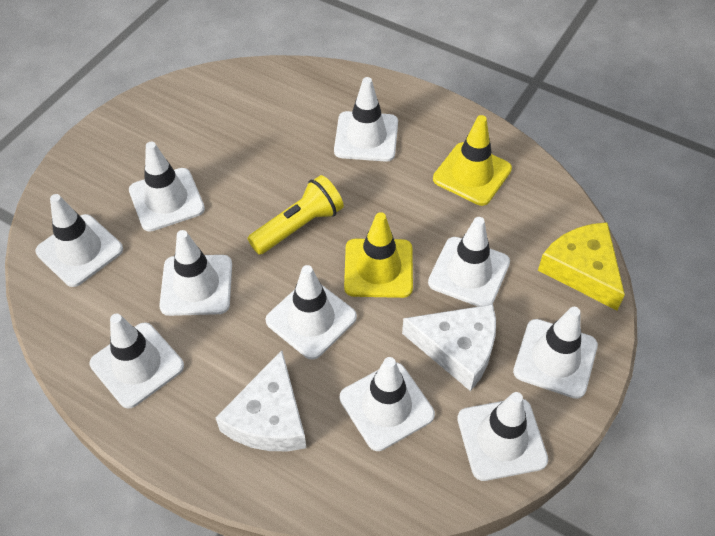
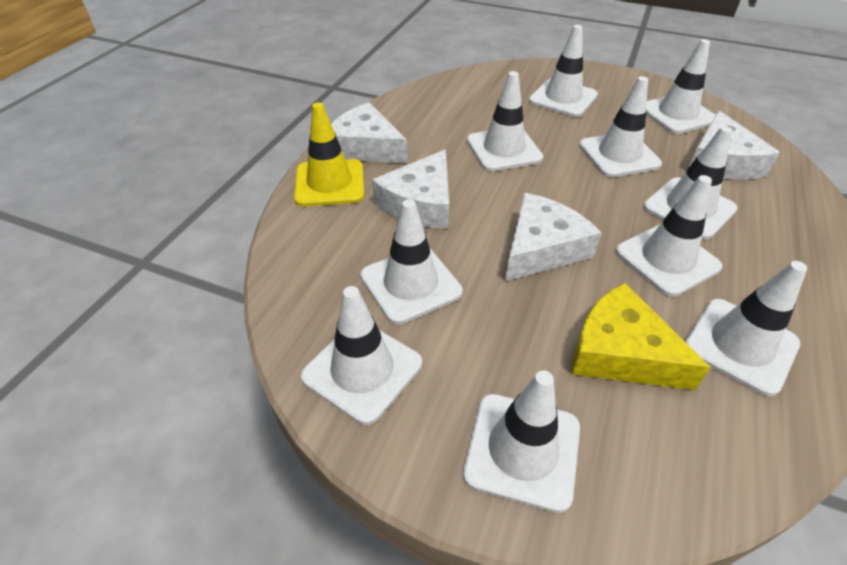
white cheese: 2 -> 4
yellow flashlight: 1 -> 0
yellow traffic cone: 2 -> 1

